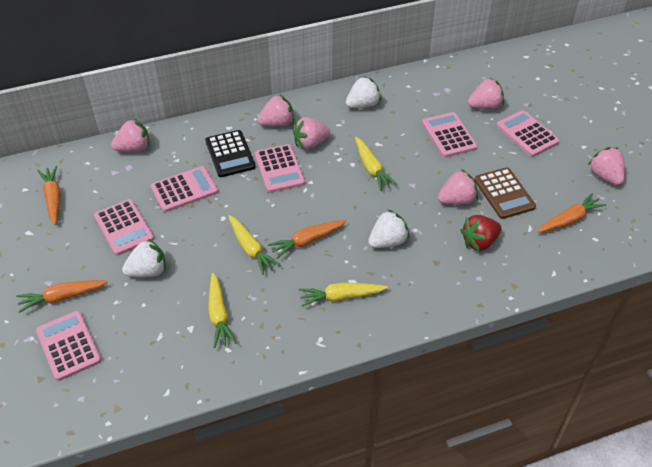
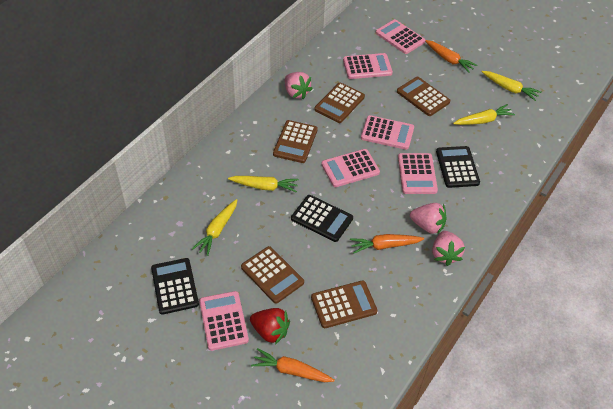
black calculator: 1 -> 3
brown calculator: 1 -> 5
orange carrot: 4 -> 3
pink strawberry: 6 -> 3
white strawberry: 3 -> 0

